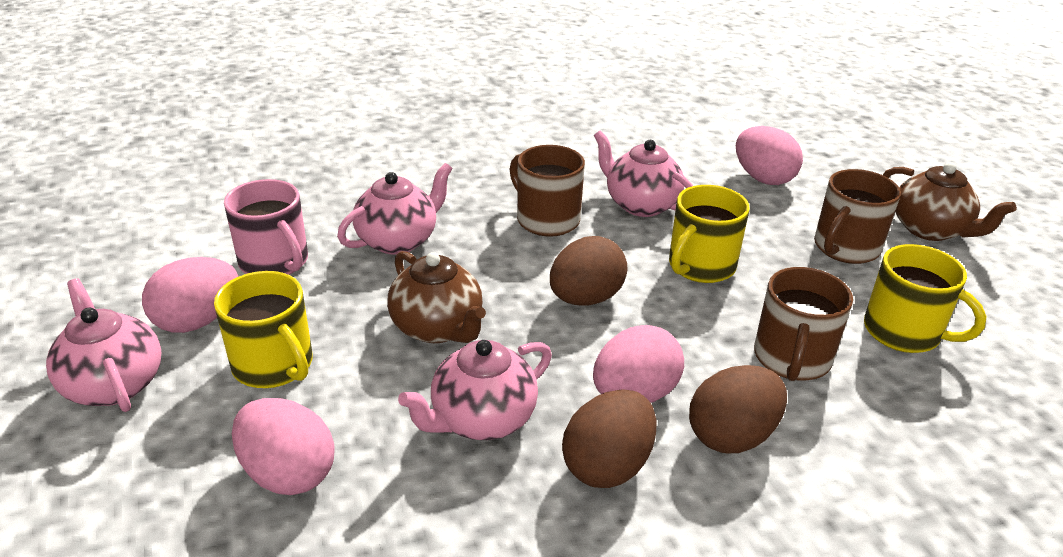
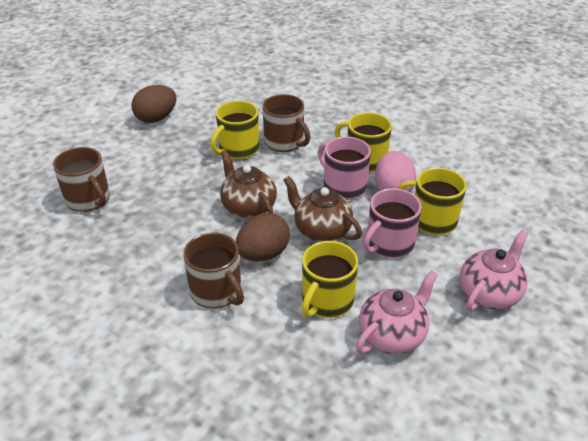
brown egg: 3 -> 2
pink egg: 4 -> 1
pink mug: 1 -> 2
pink teapot: 4 -> 2
yellow mug: 3 -> 4

